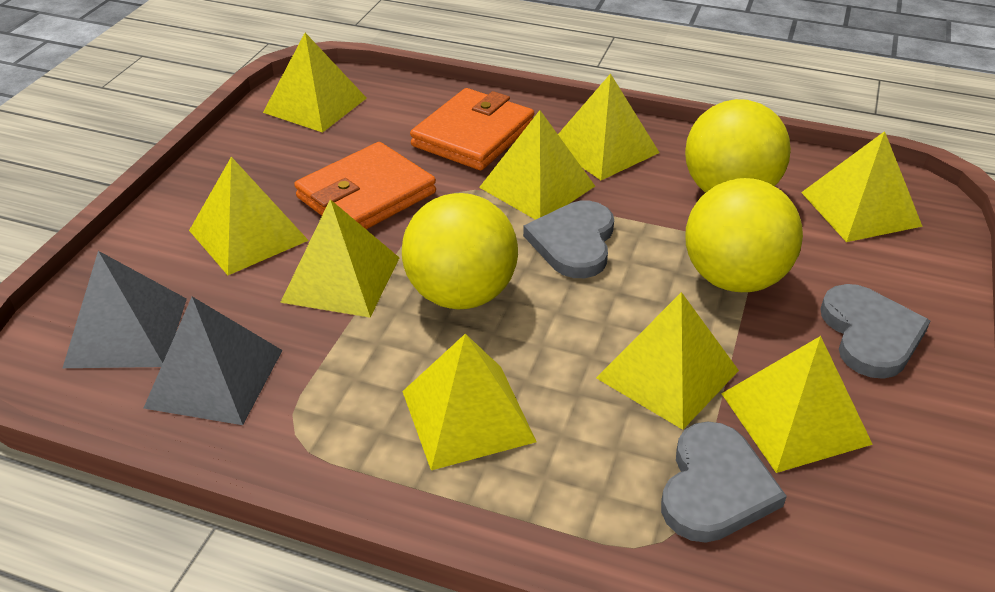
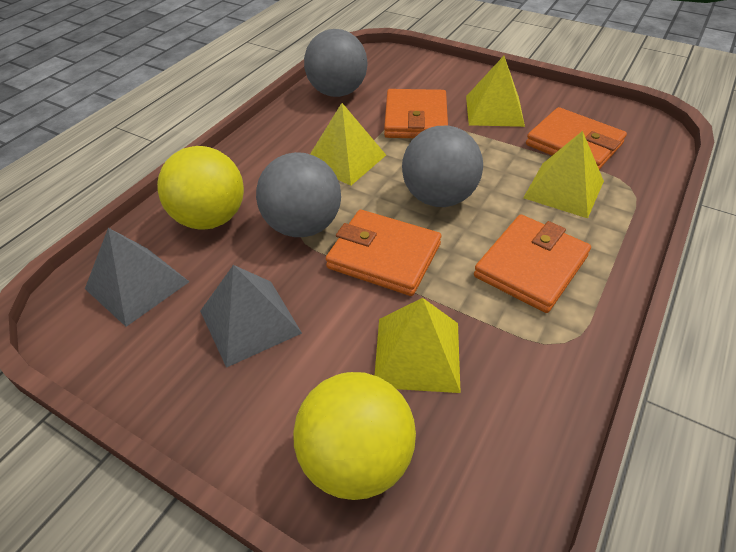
grey ball: 0 -> 3
grey heart: 3 -> 0
orange wallet: 2 -> 4
yellow ball: 3 -> 2
yellow pyramid: 9 -> 4

